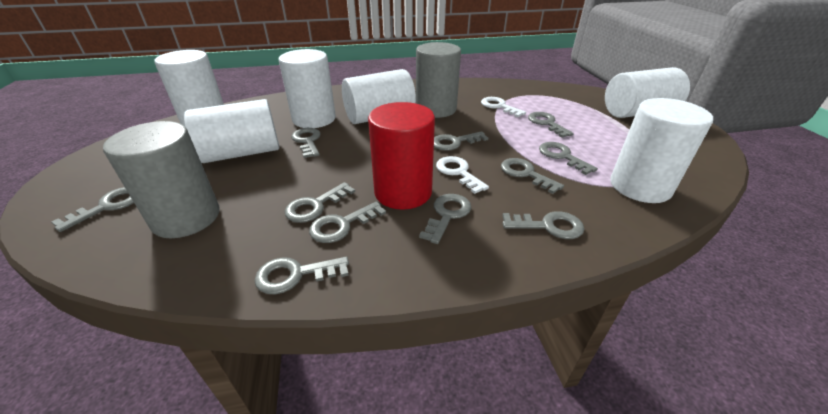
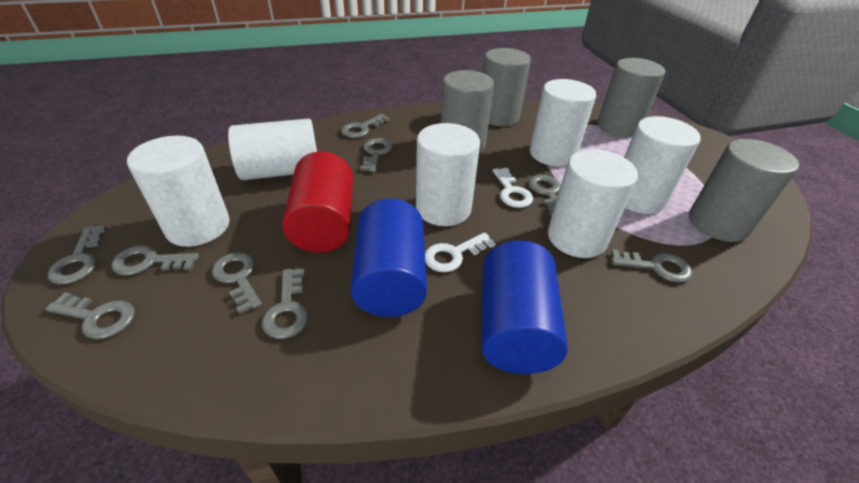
blue cylinder: 0 -> 2
grey cylinder: 2 -> 4
grey key: 11 -> 9

